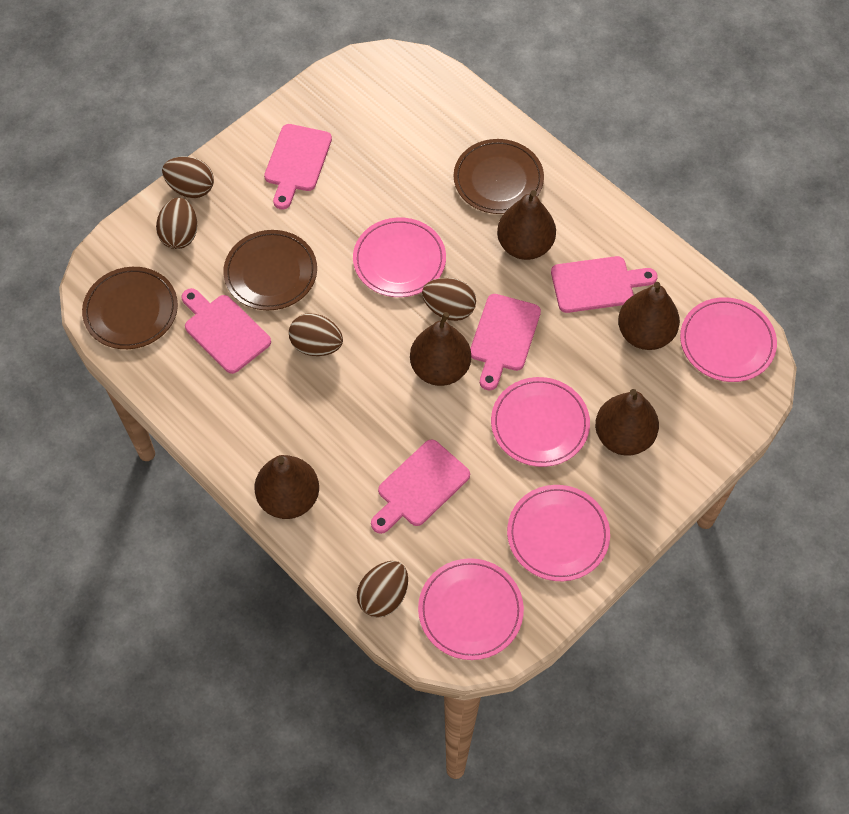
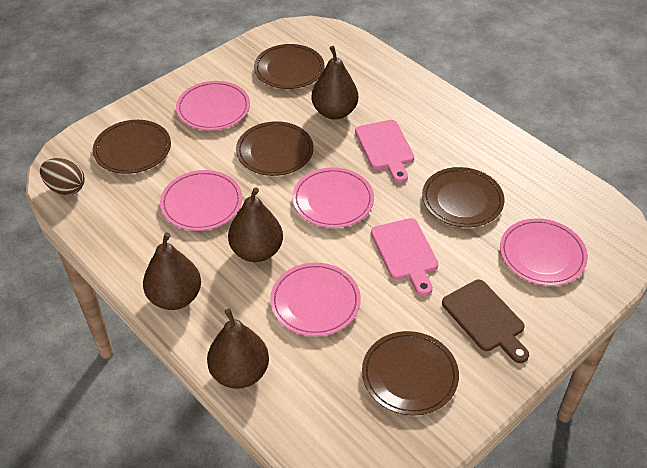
brown cutting board: 0 -> 1
brown egg: 5 -> 1
brown pear: 5 -> 4
brown plate: 3 -> 5
pink cutting board: 5 -> 2

